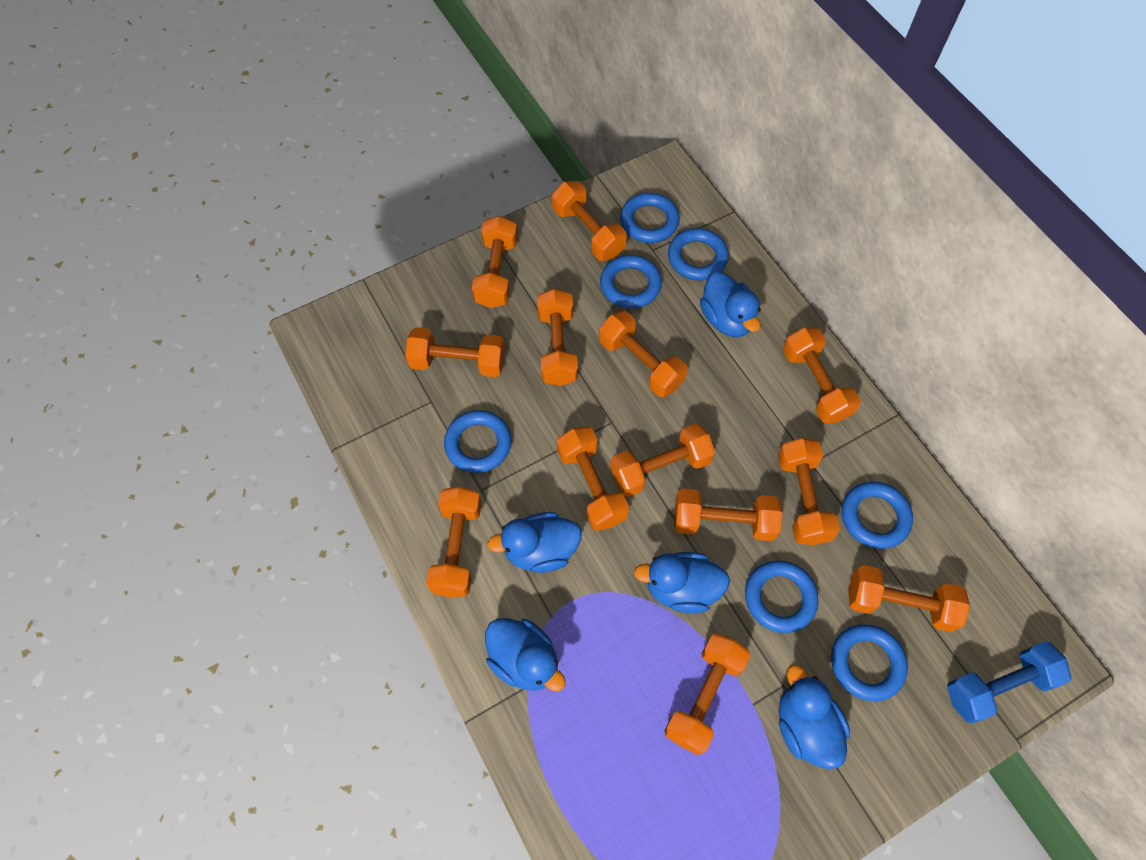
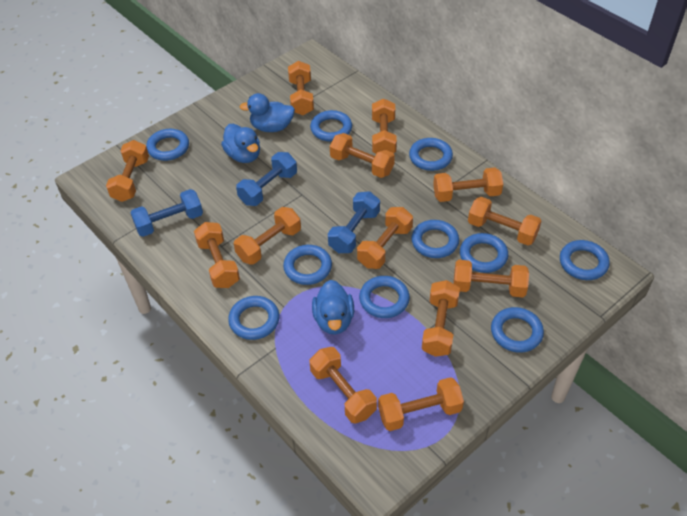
blue duck: 5 -> 3
blue dumbbell: 1 -> 3
blue ring: 7 -> 10

